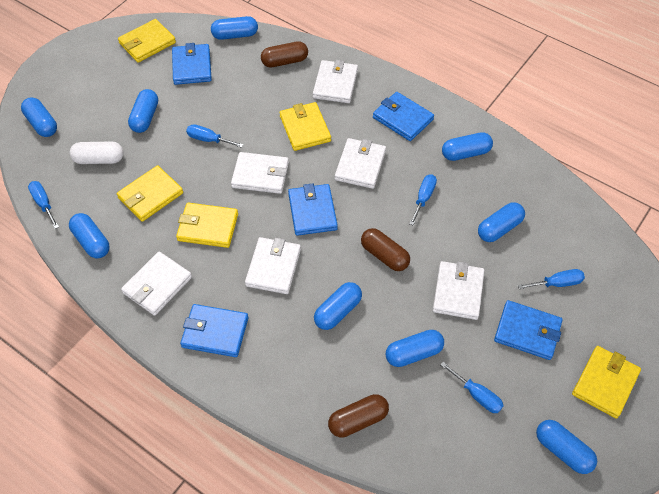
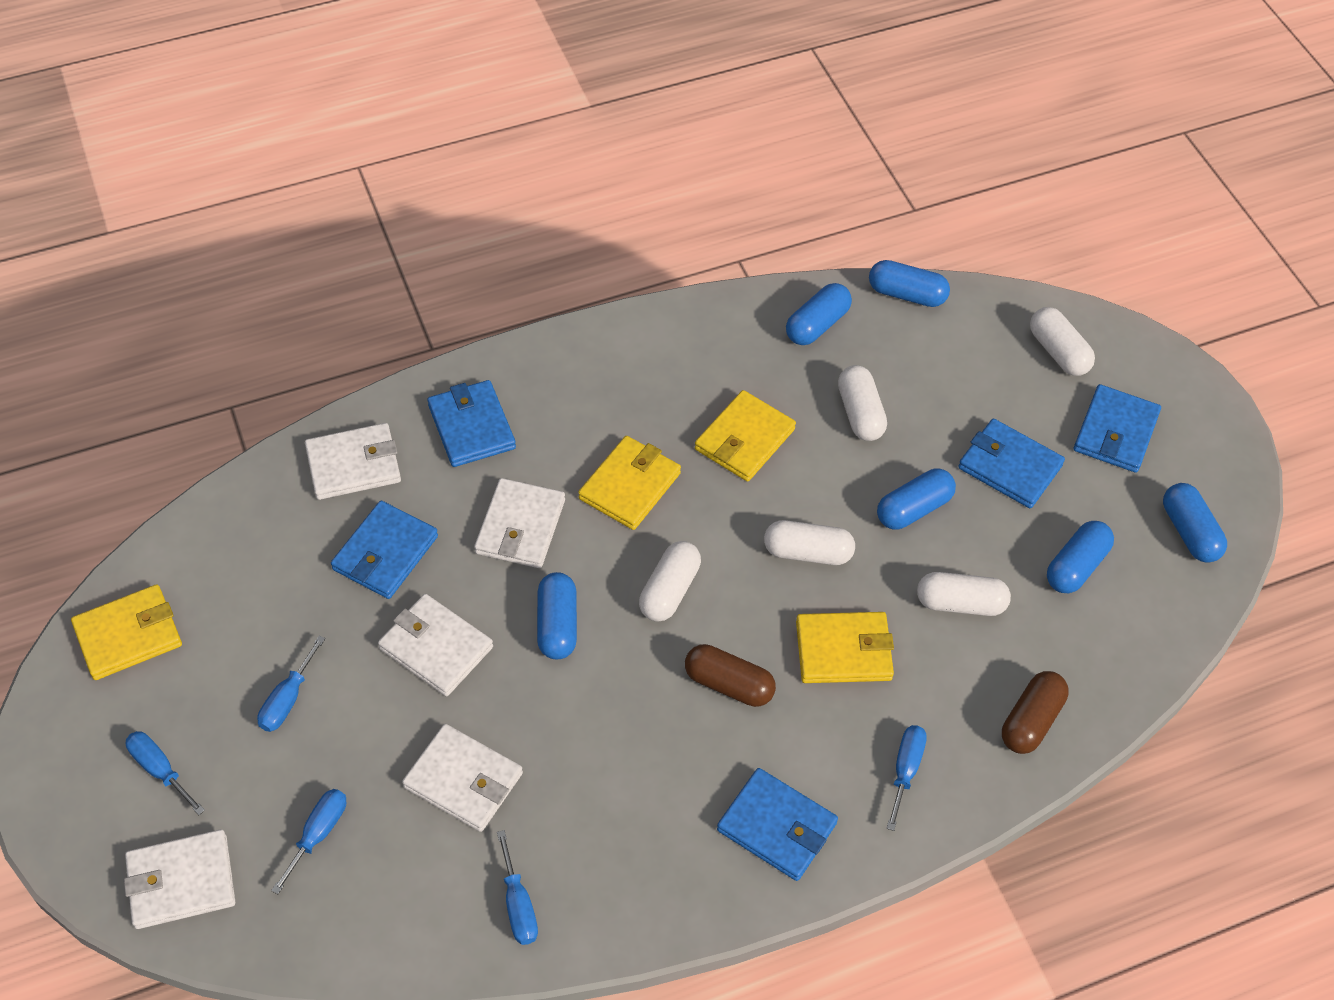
blue capsule: 9 -> 6
brown capsule: 3 -> 2
white capsule: 1 -> 5
white wallet: 6 -> 5
yellow wallet: 5 -> 4

